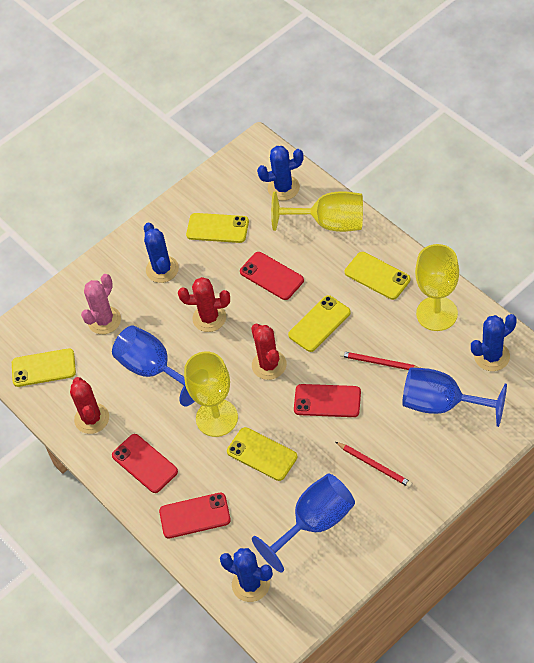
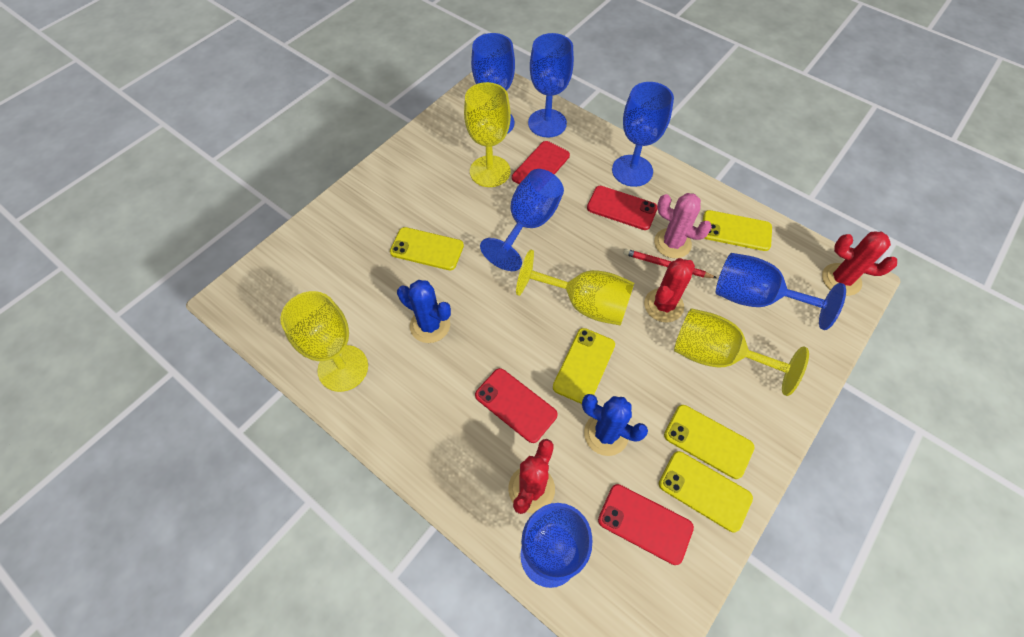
blue cactus: 4 -> 2
blue goblet: 3 -> 6
red pencil: 2 -> 1
yellow goblet: 3 -> 4

